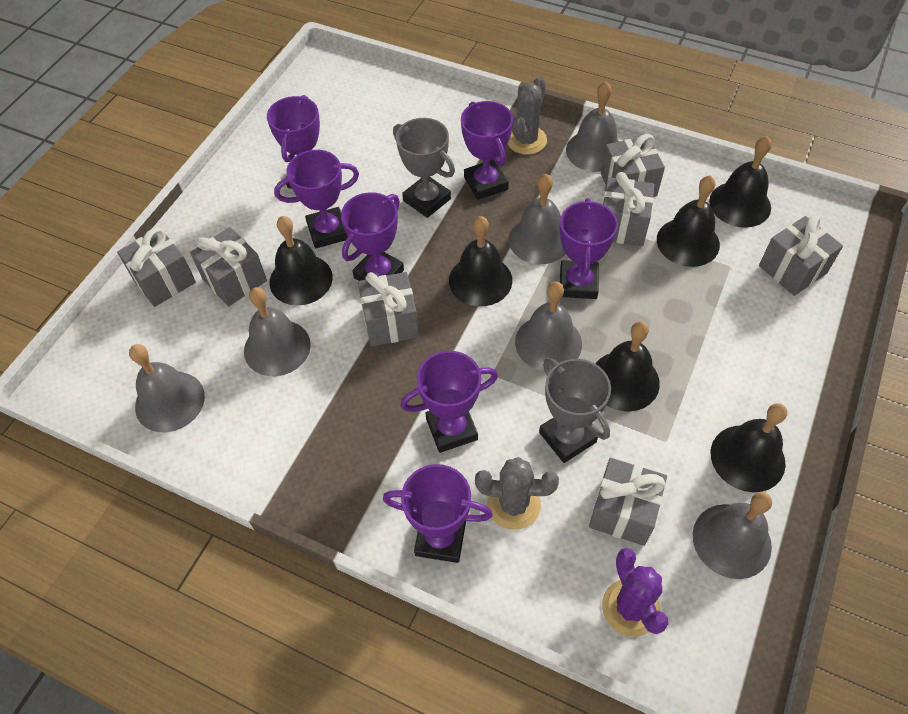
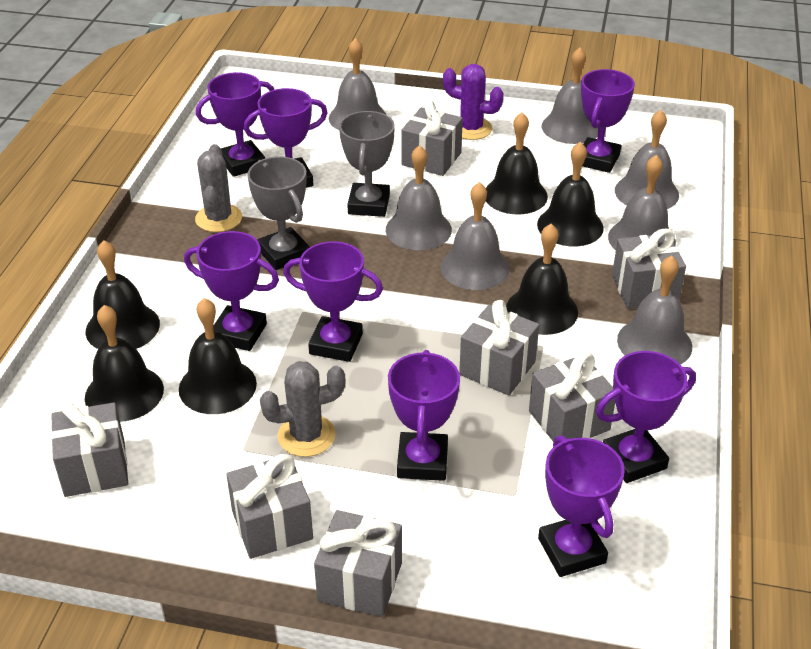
grey bell: 6 -> 7
purple trophy: 7 -> 8

